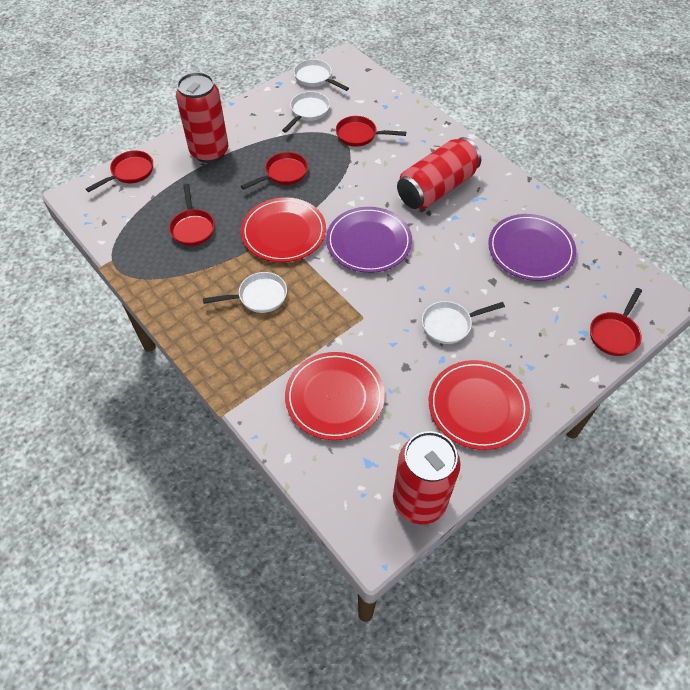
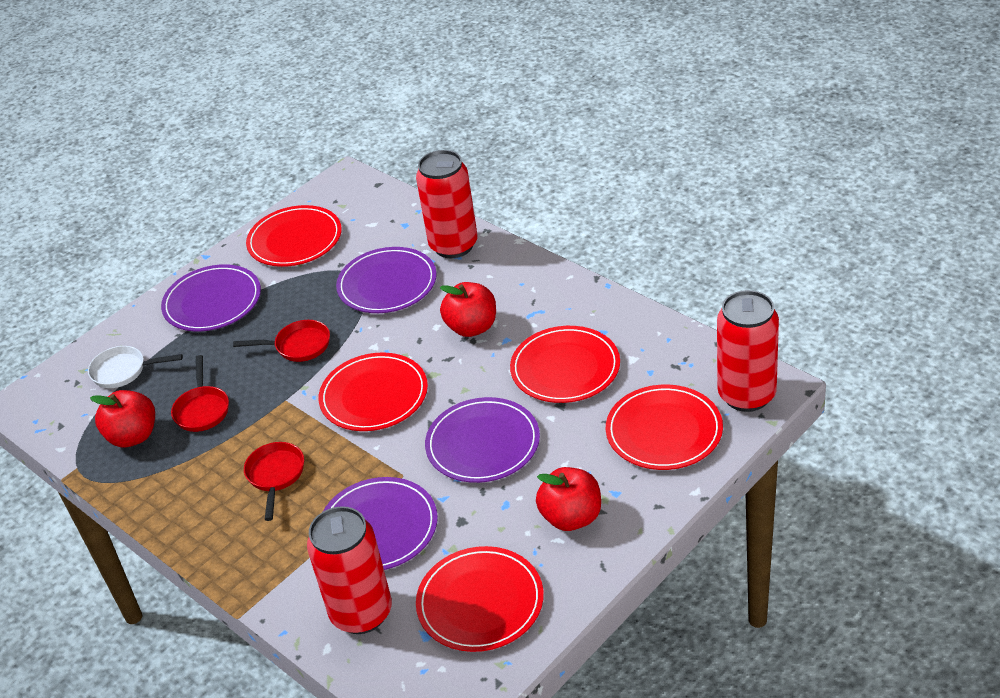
purple plate: 2 -> 4
red apple: 0 -> 3
red pan: 5 -> 3
red plate: 3 -> 5
white pan: 4 -> 1

